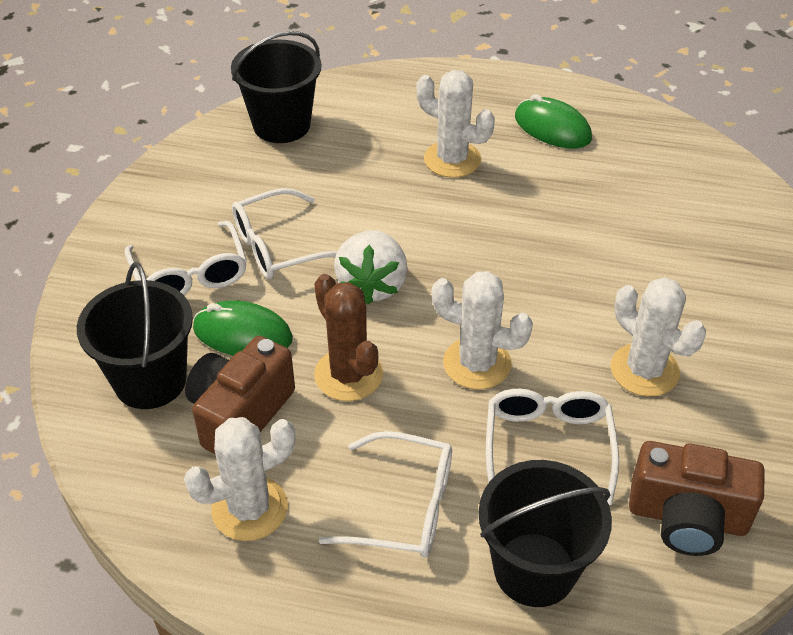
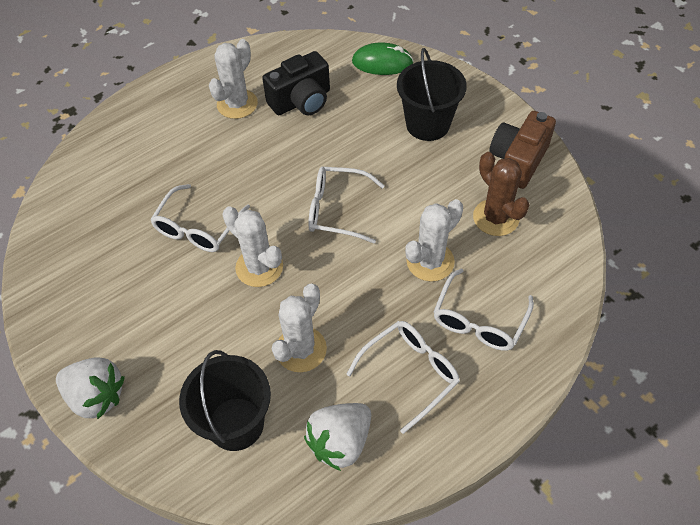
black bucket: 3 -> 2
black camera: 0 -> 1
brown camera: 2 -> 1
green mouse: 2 -> 1
white strawberry: 1 -> 2

